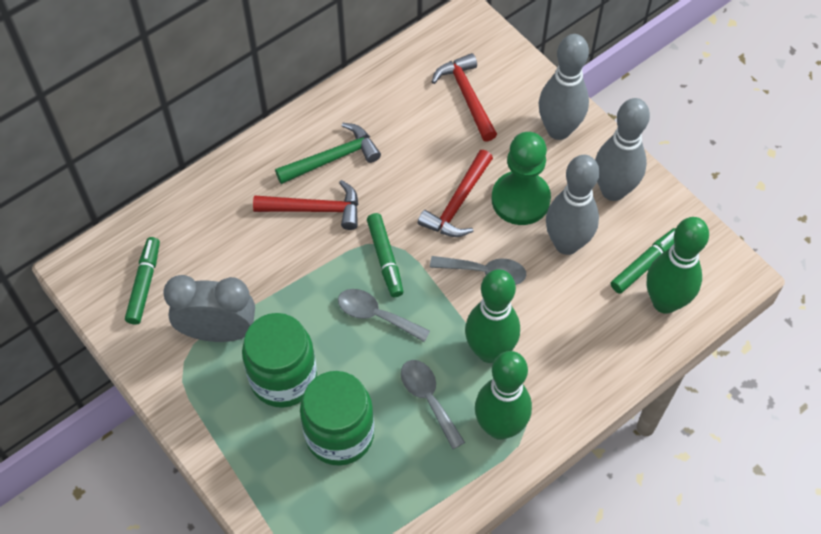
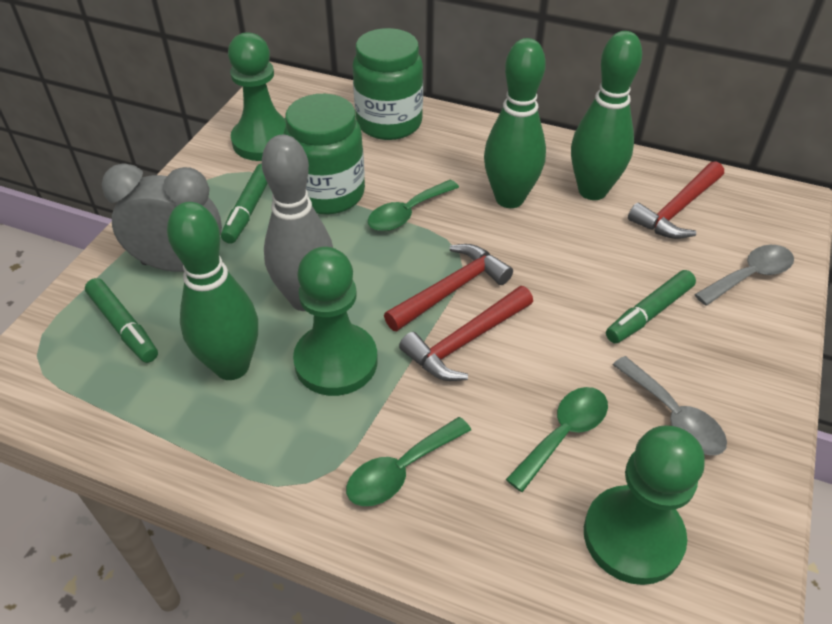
green hammer: 1 -> 0
green pawn: 1 -> 3
green spoon: 0 -> 3
grey bowling pin: 3 -> 1
grey spoon: 3 -> 2

